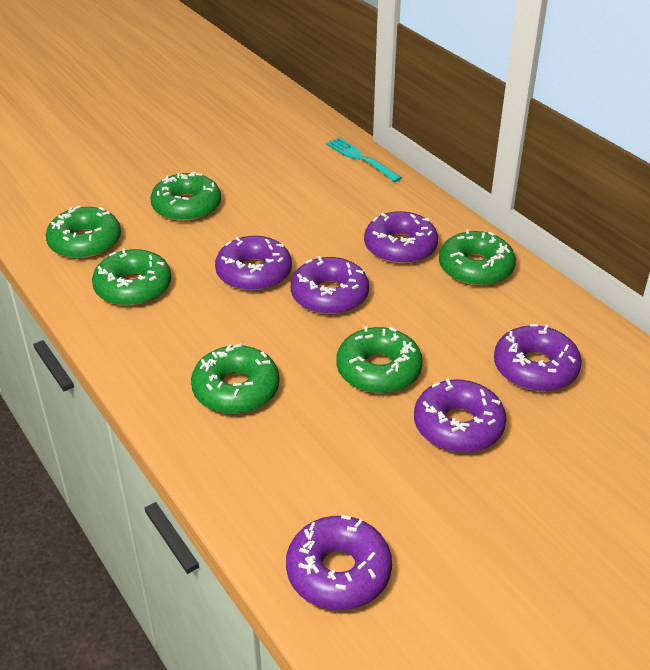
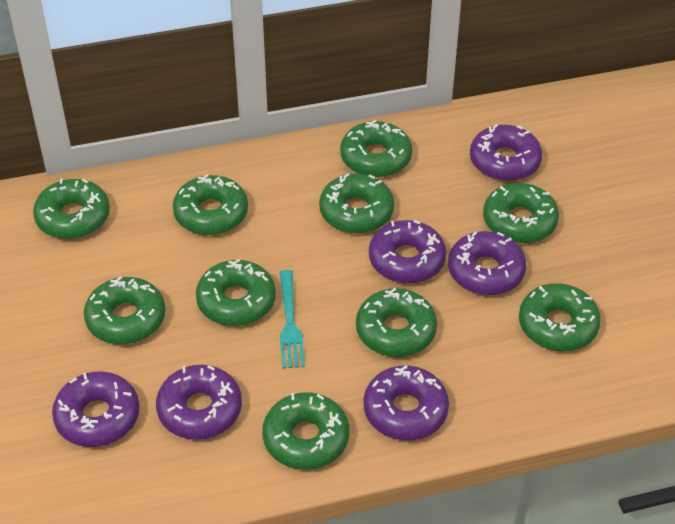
green donut: 6 -> 10

